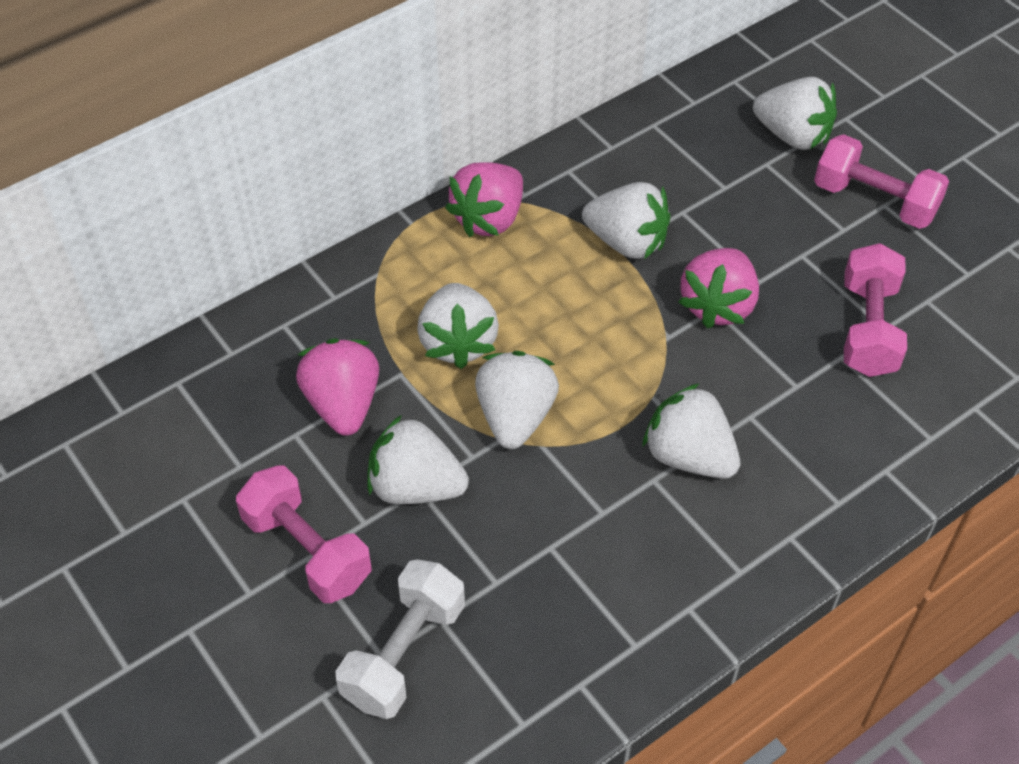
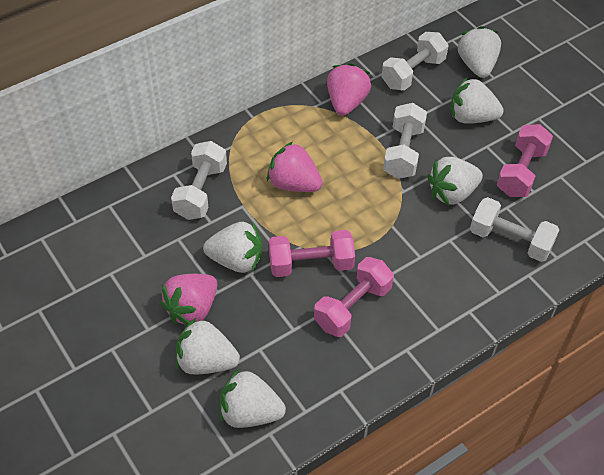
white dumbbell: 1 -> 4

